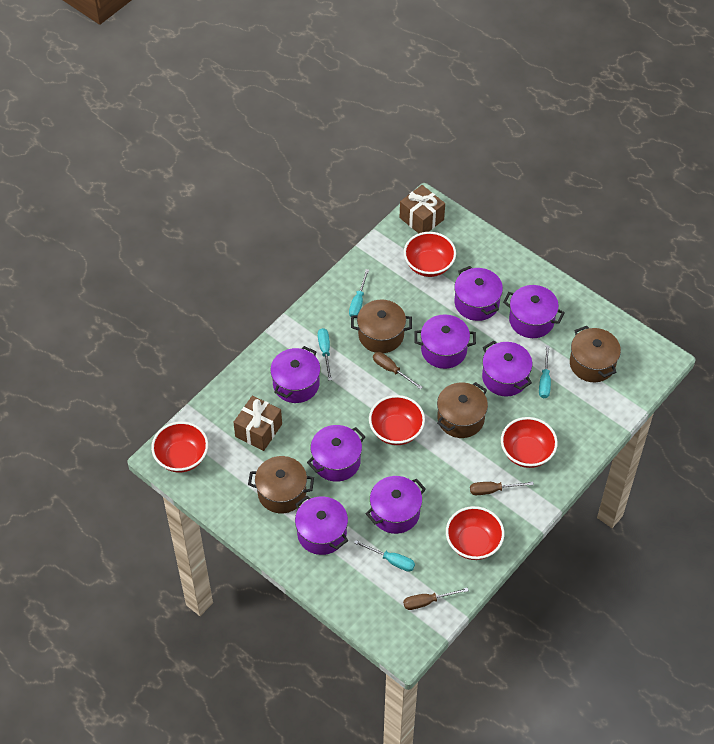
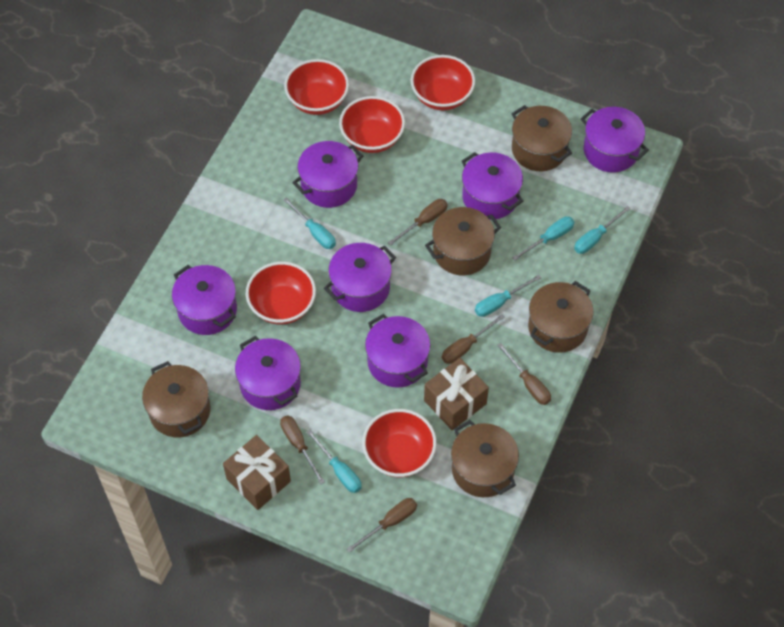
brown pot: 4 -> 5
brown screwdriver: 3 -> 5
purple pot: 8 -> 7
turquoise screwdriver: 4 -> 5

